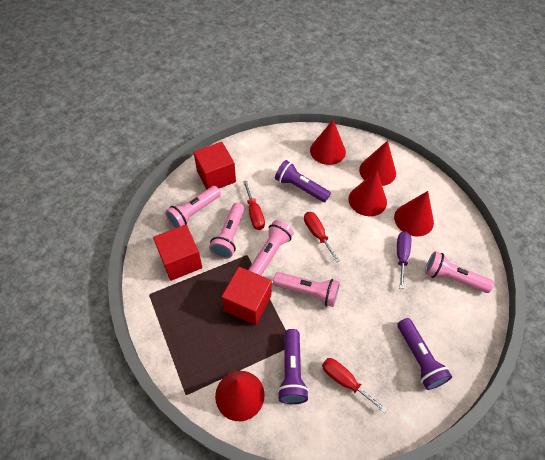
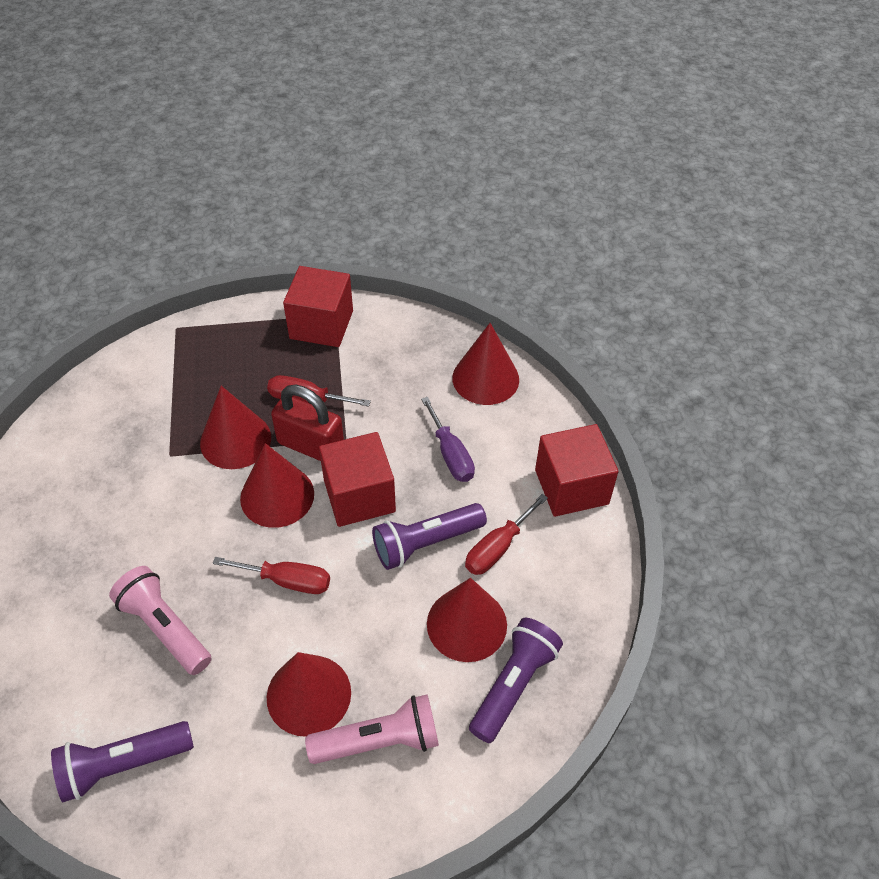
pink flashlight: 5 -> 2
red padlock: 0 -> 1

